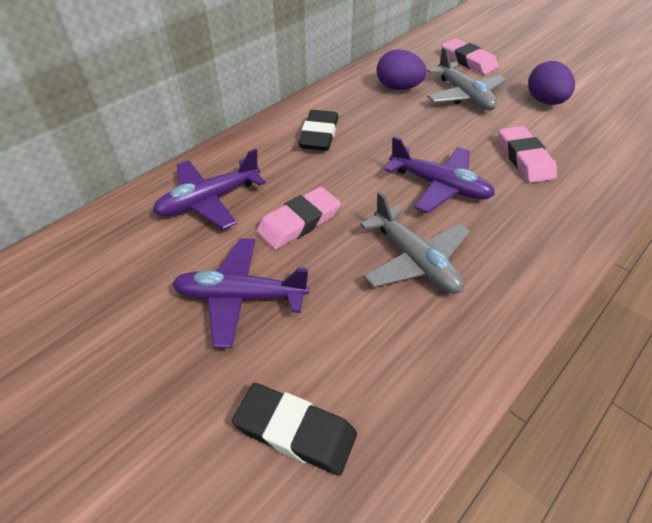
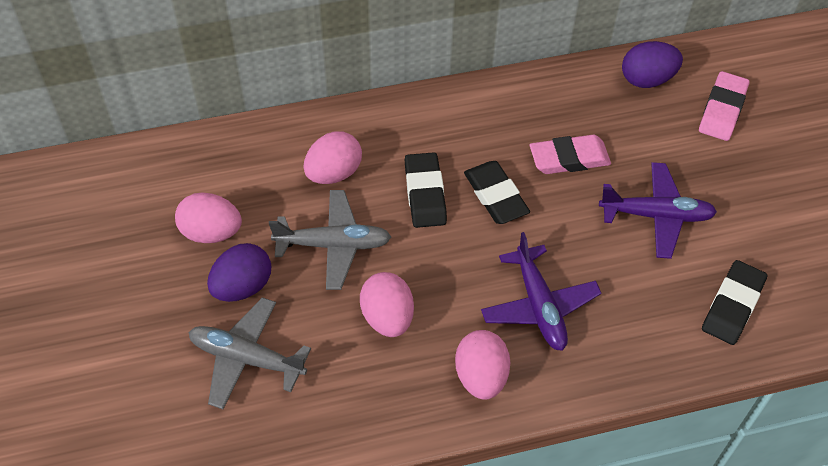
black eraser: 2 -> 3
pink egg: 0 -> 4
pink eraser: 3 -> 2
purple plane: 3 -> 2

